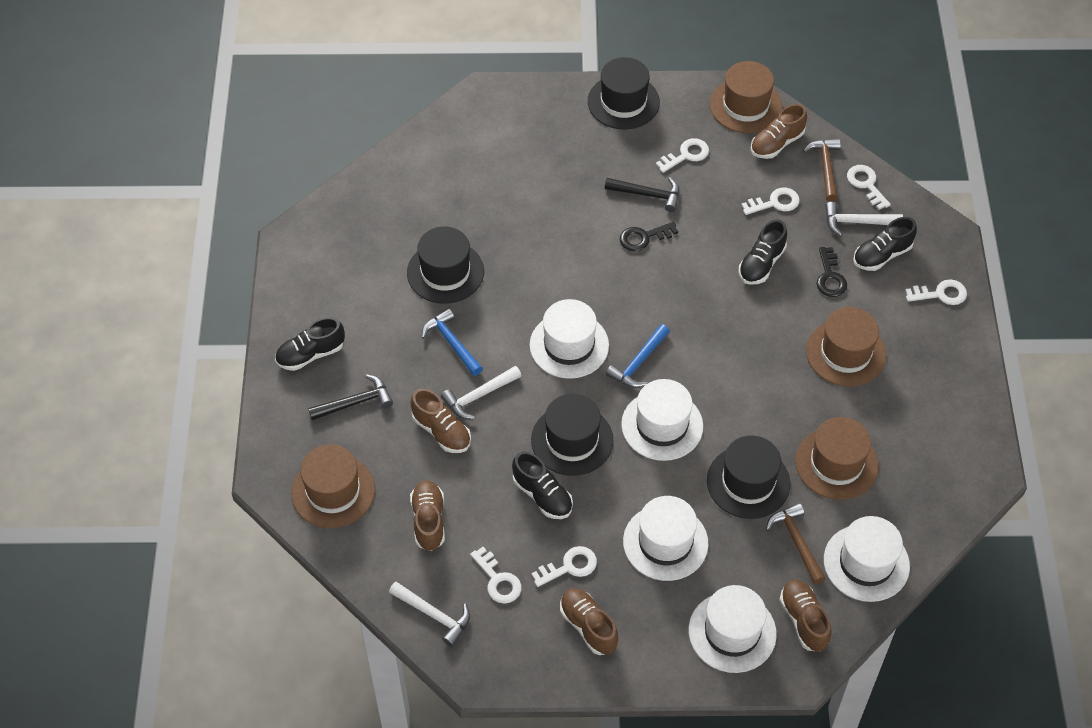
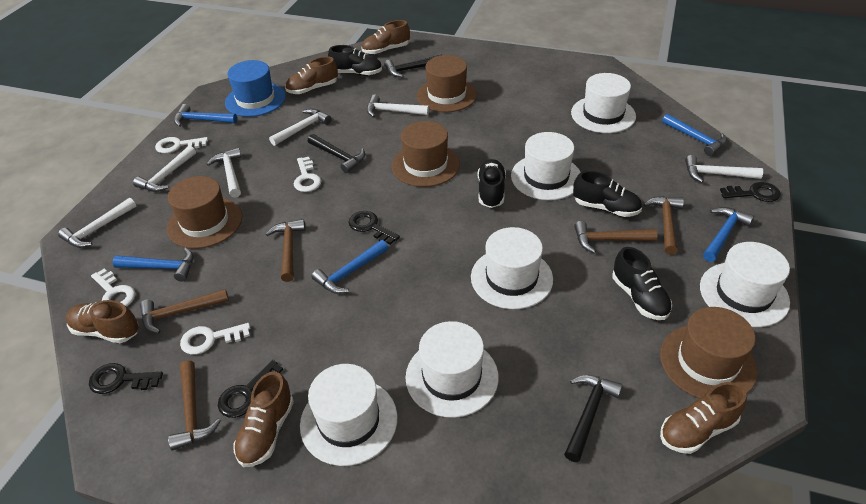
black hammer: 2 -> 3
black hat: 4 -> 0
black key: 2 -> 4
blue hammer: 2 -> 5
blue hat: 0 -> 1
brown hammer: 2 -> 5
white hammer: 3 -> 6
white hat: 5 -> 6
white key: 6 -> 4

